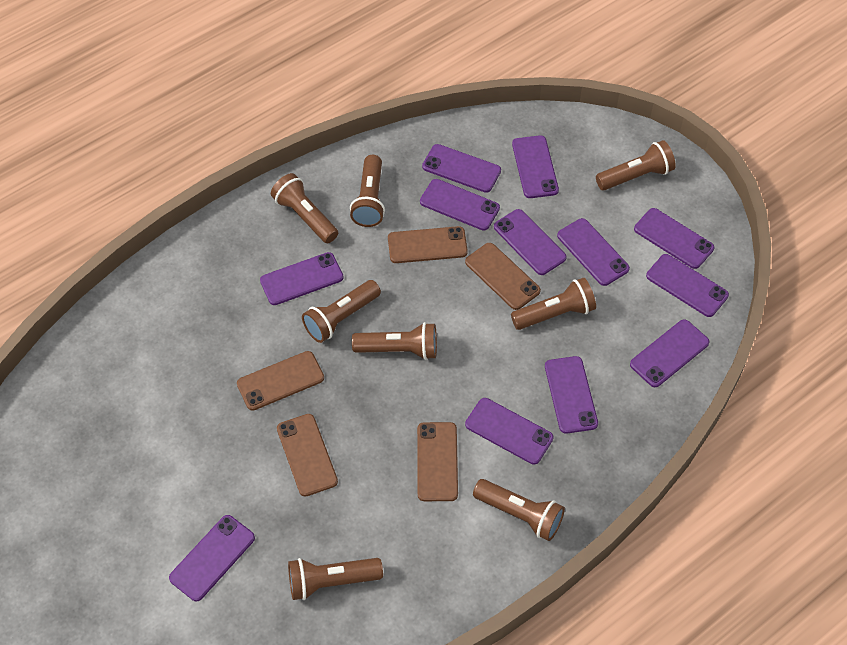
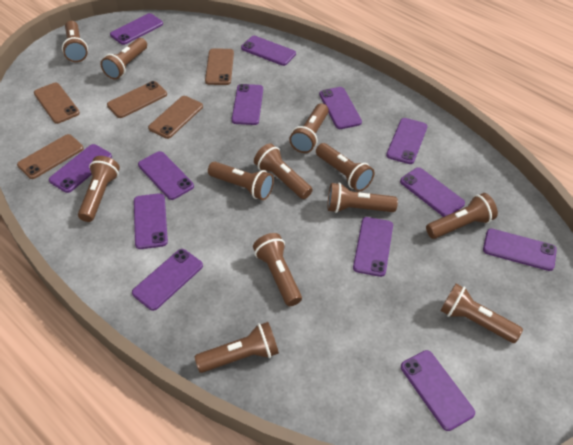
brown flashlight: 8 -> 12
purple phone: 12 -> 13

